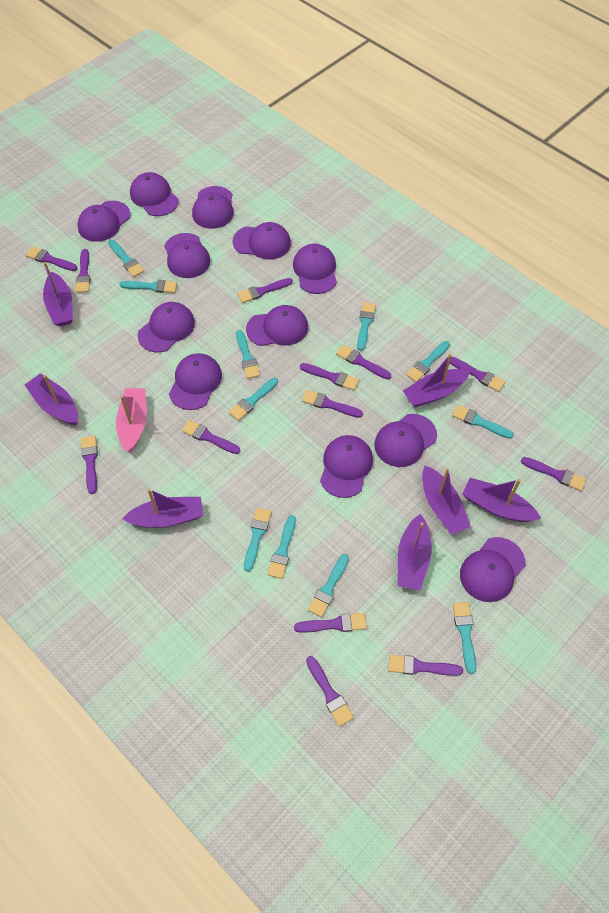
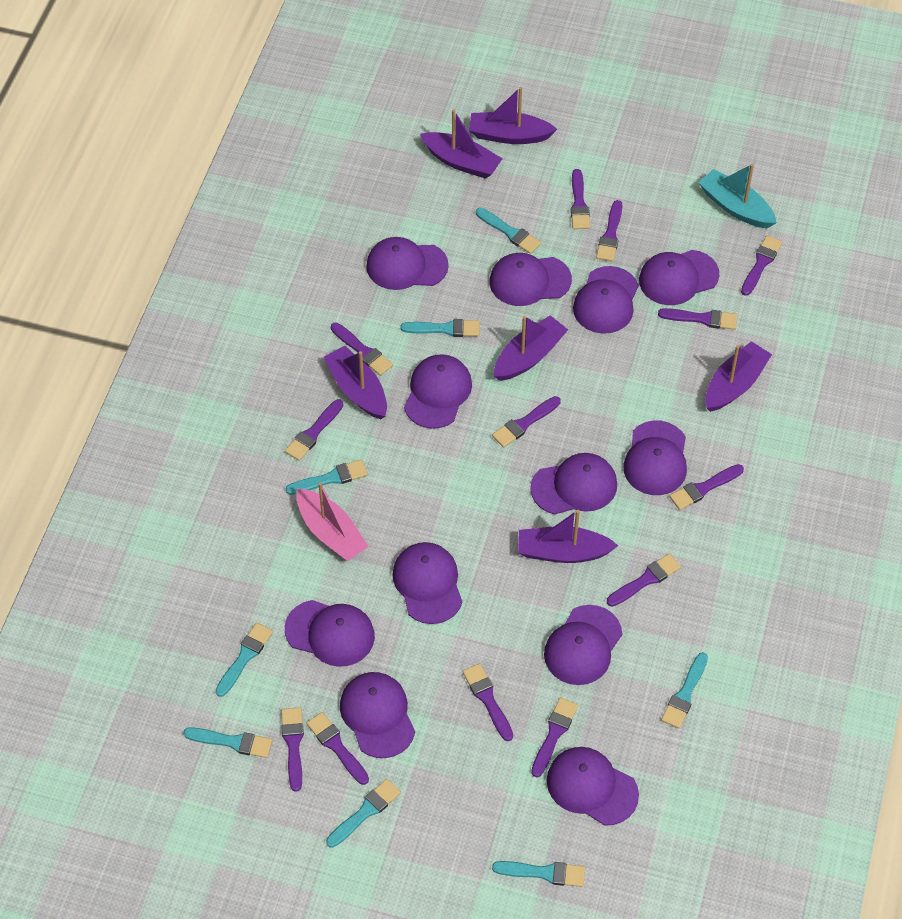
purple boat: 7 -> 6
turquoise boat: 0 -> 1
turquoise brush: 11 -> 8

